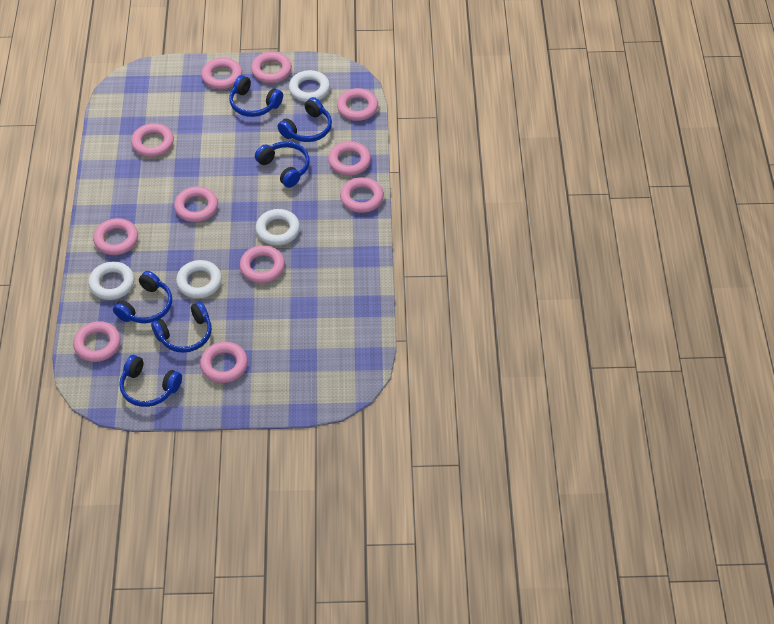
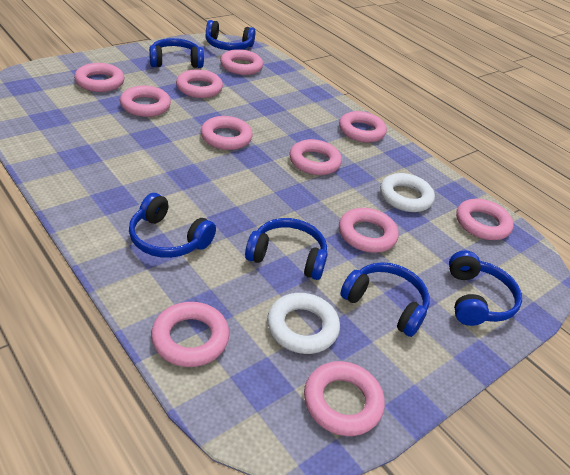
white ring: 4 -> 2

